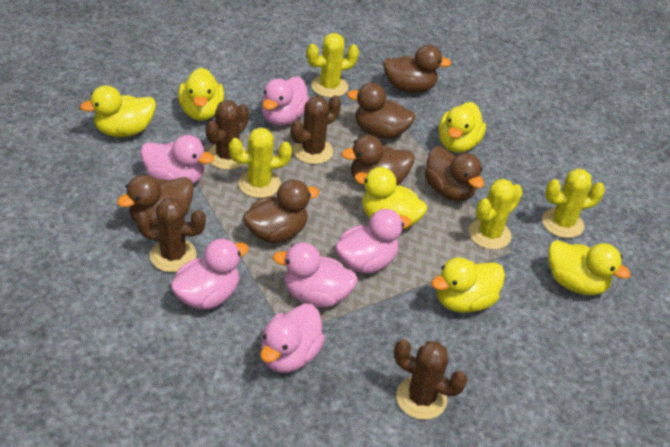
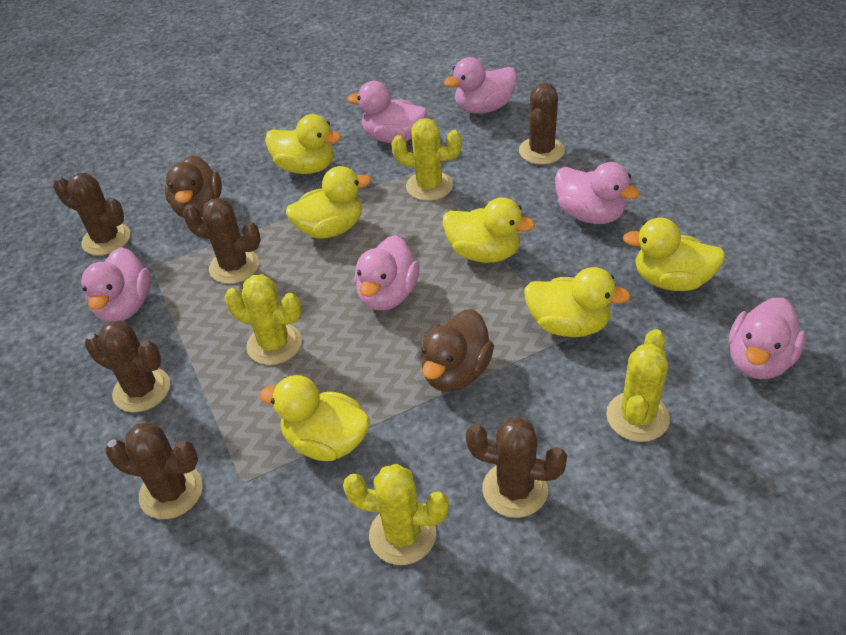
brown cactus: 4 -> 6
brown duck: 6 -> 2

